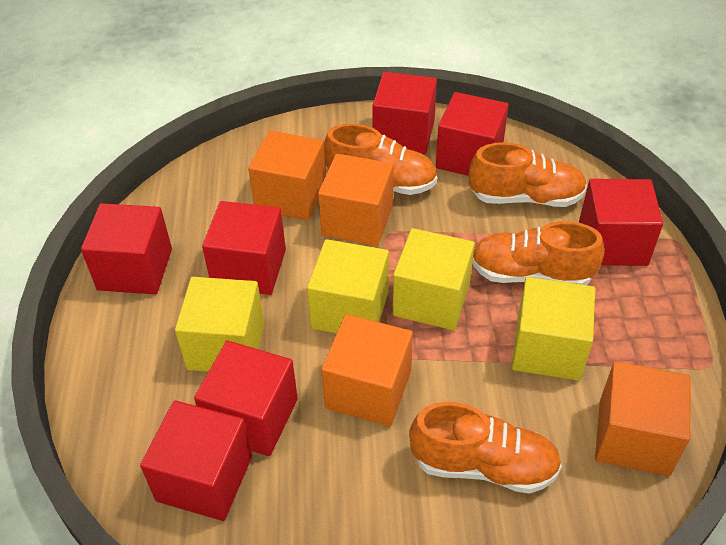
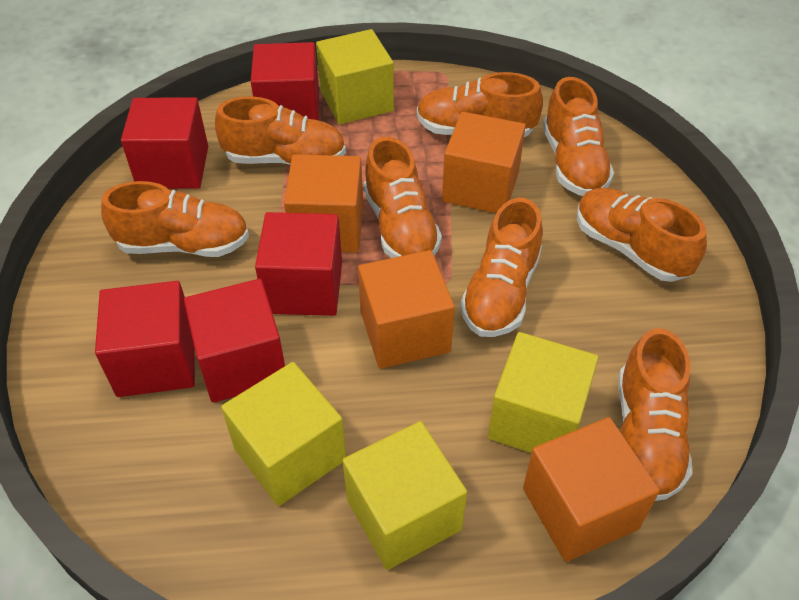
orange shoe: 4 -> 8
red cube: 7 -> 5

